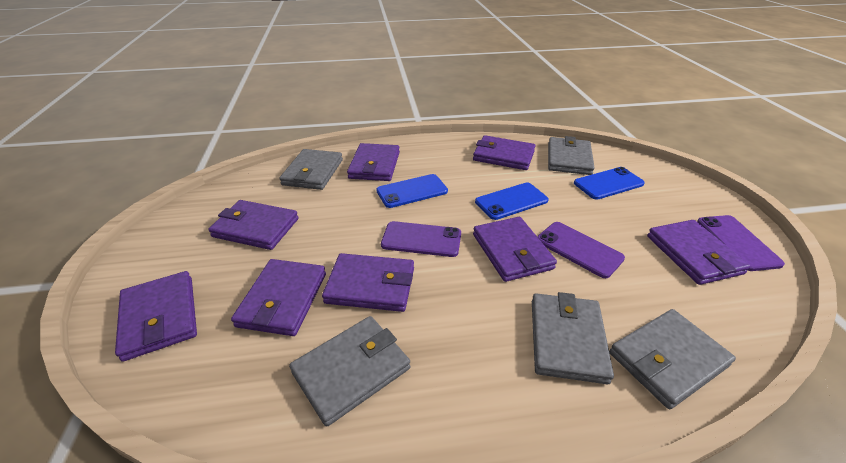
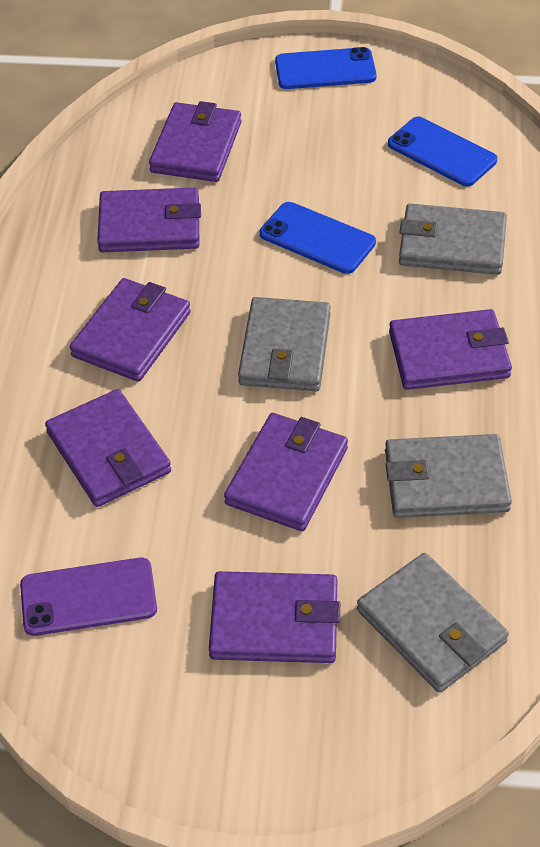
grey wallet: 5 -> 4
purple phone: 3 -> 1
purple wallet: 8 -> 7

